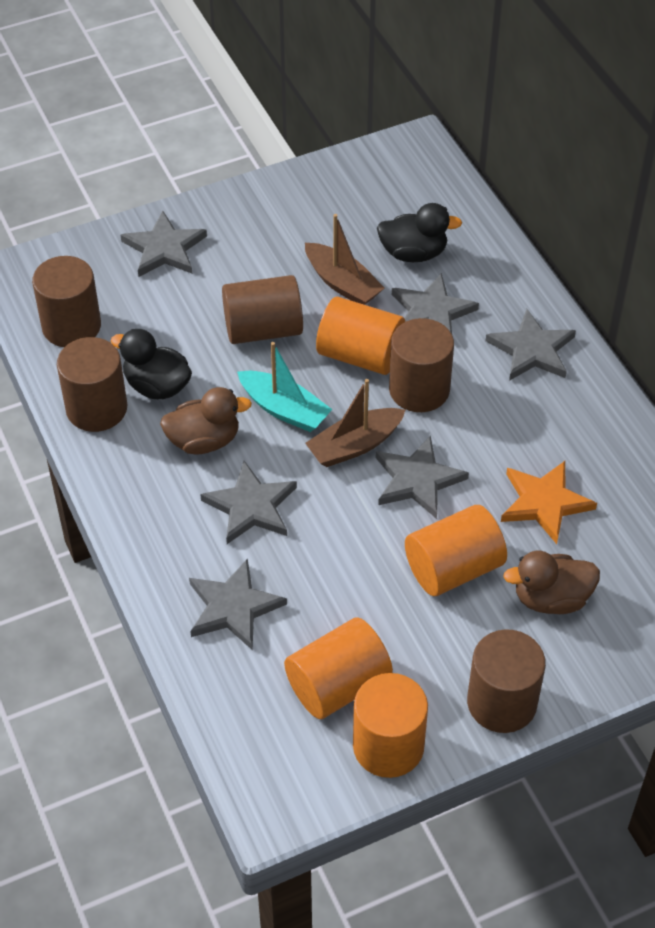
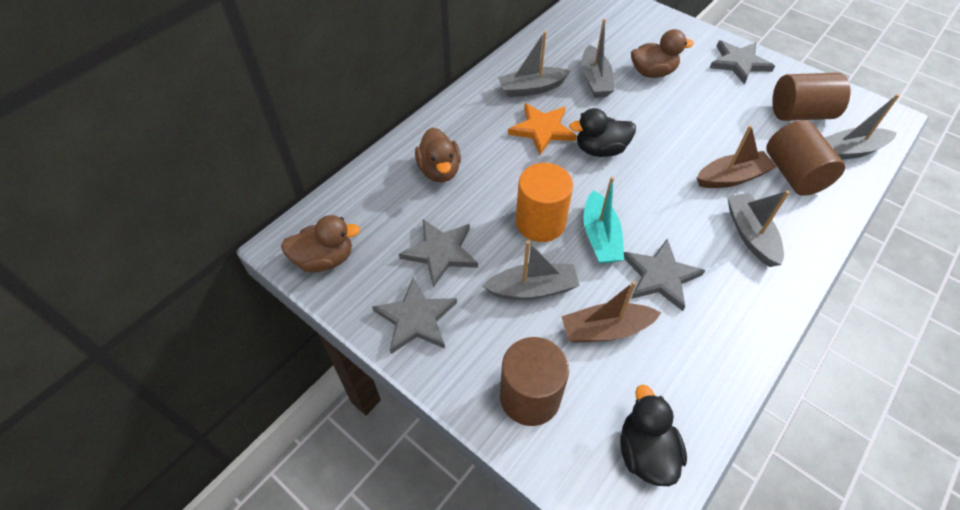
brown cylinder: 5 -> 3
brown duck: 2 -> 3
grey boat: 0 -> 5
grey star: 6 -> 4
orange cylinder: 4 -> 1

